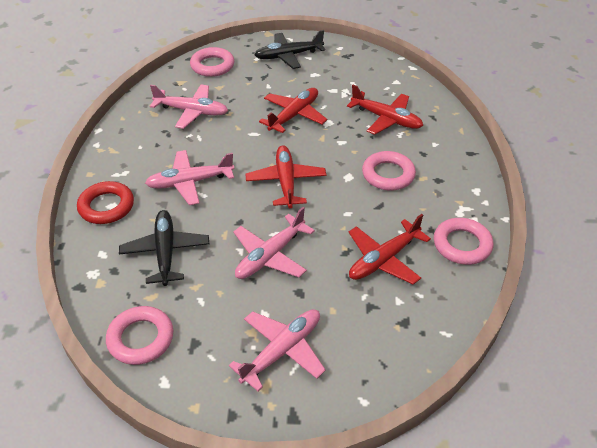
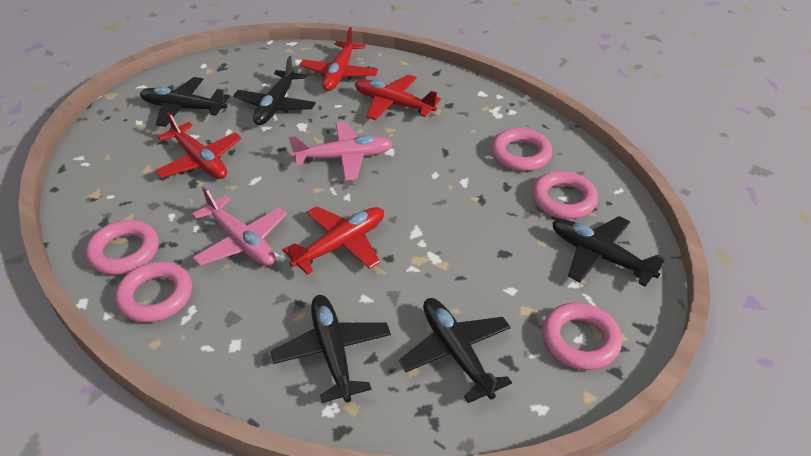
black plane: 2 -> 5
pink plane: 4 -> 2
pink ring: 4 -> 5
red ring: 1 -> 0

